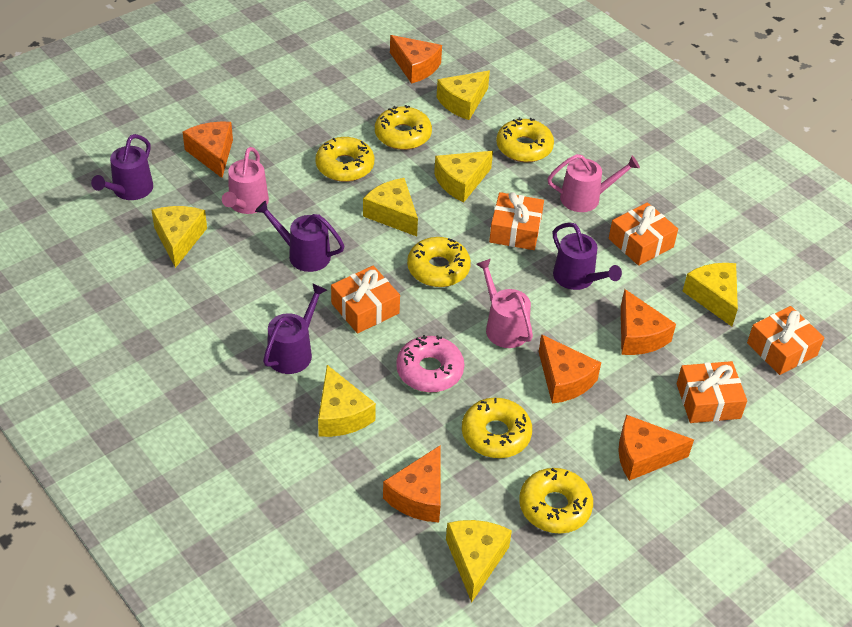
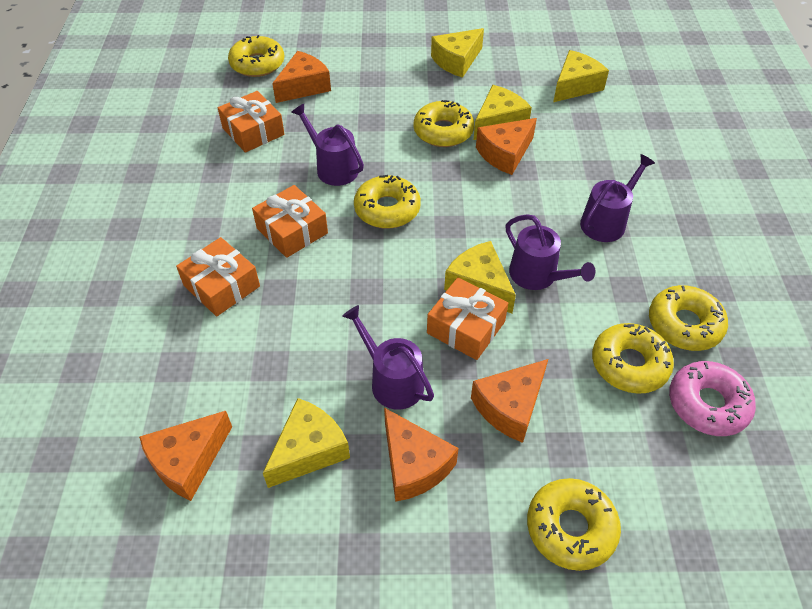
orange cheese: 6 -> 5
orange gift: 5 -> 4
pink watering can: 3 -> 0
yellow cheese: 7 -> 5

